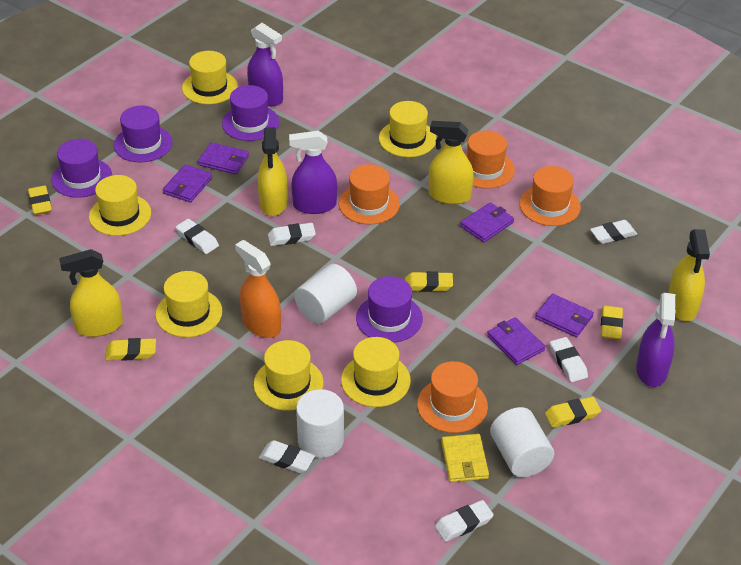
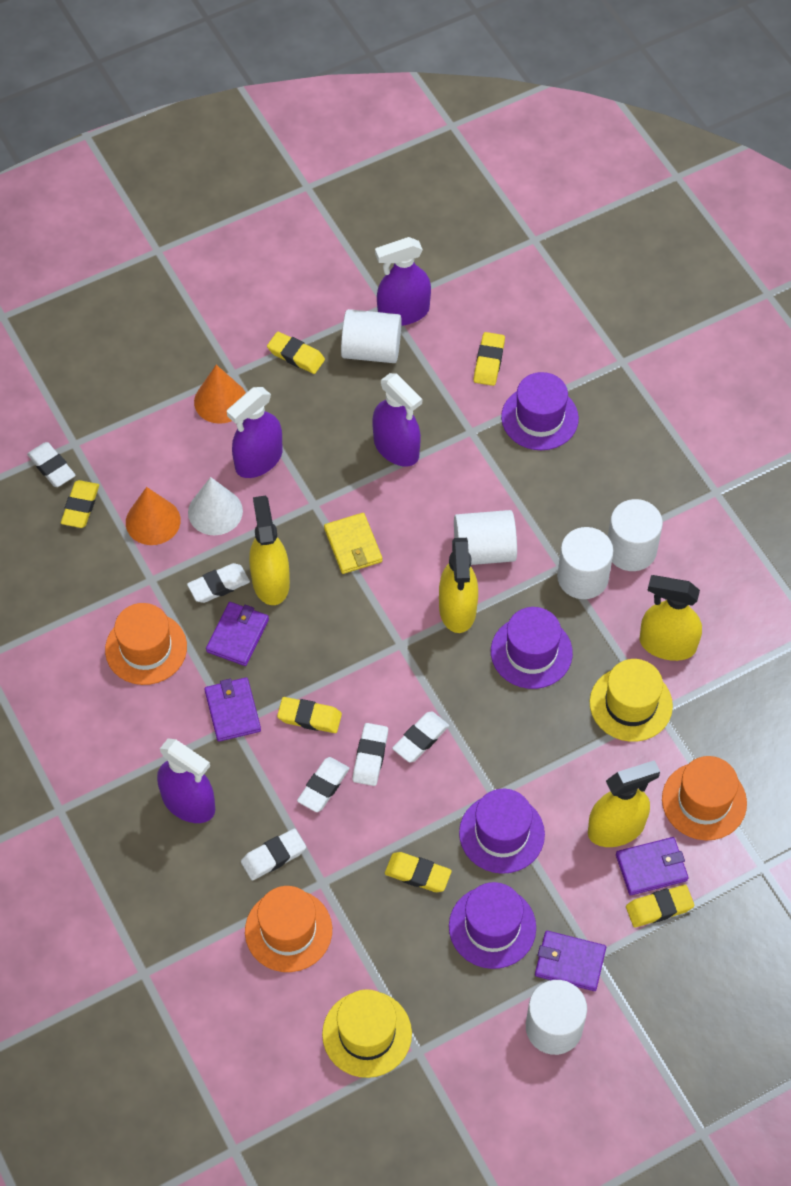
orange cone: 0 -> 2
orange hat: 4 -> 3
orange spray bottle: 1 -> 0
purple spray bottle: 3 -> 4
purple wallet: 5 -> 4
white cone: 0 -> 1
white cylinder: 3 -> 5
yellow eraser: 5 -> 6
yellow hat: 6 -> 2

